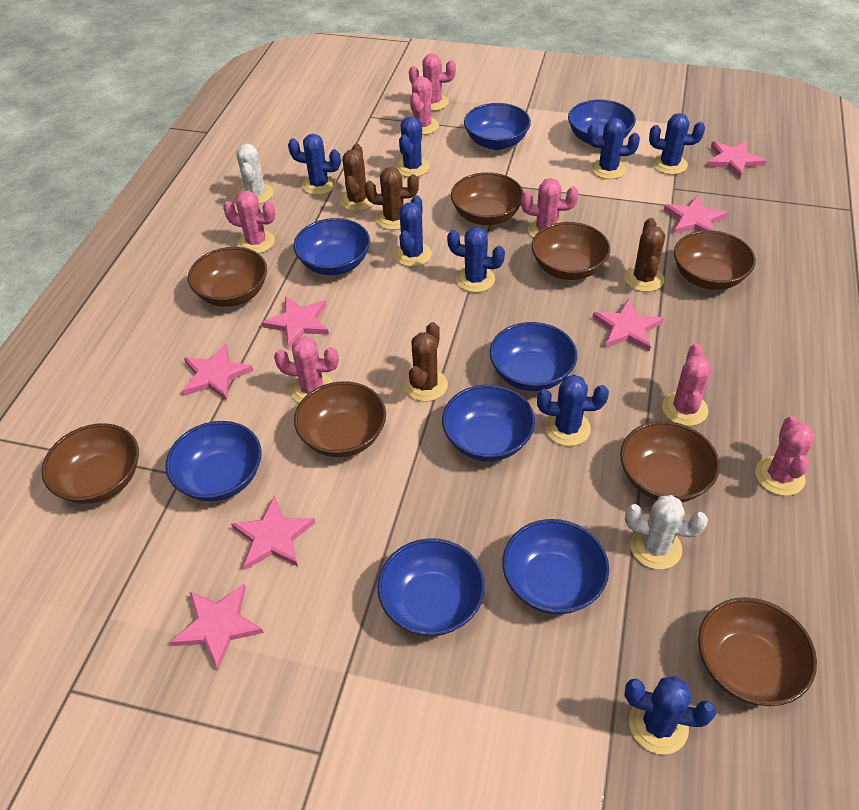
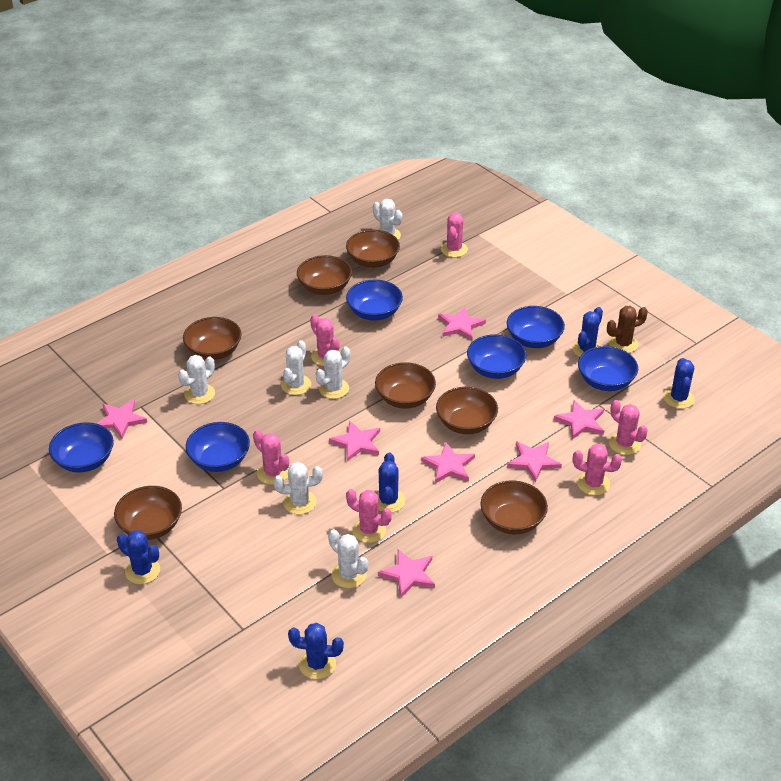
blue bowl: 8 -> 6
blue cactus: 8 -> 5
brown bowl: 8 -> 7
brown cactus: 4 -> 1
pink cactus: 7 -> 6
white cactus: 2 -> 6

